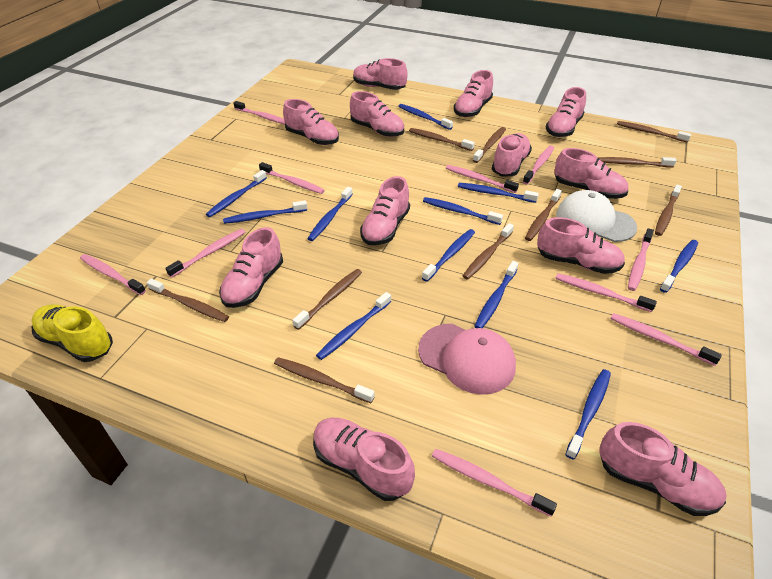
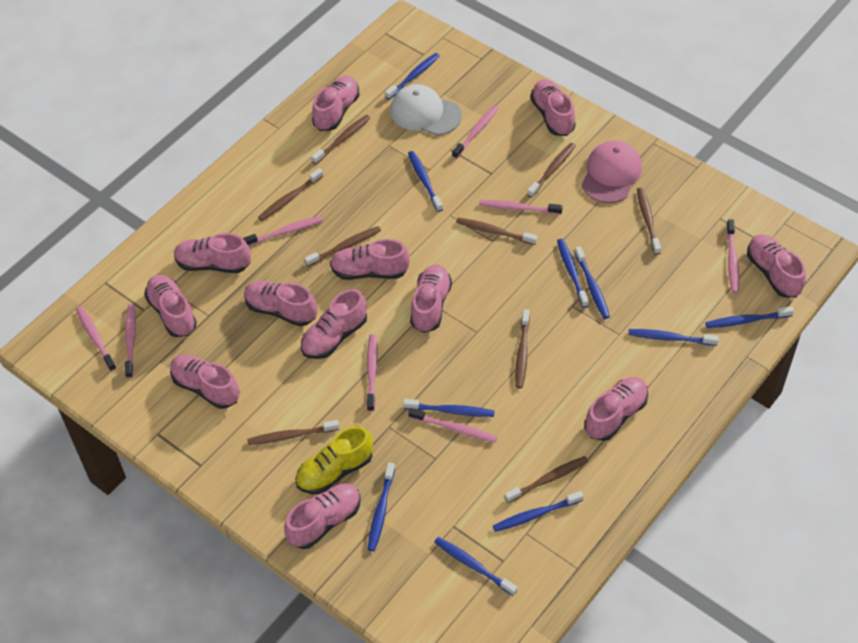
blue toothbrush: 11 -> 10
brown toothbrush: 10 -> 9
pink toothbrush: 10 -> 8

